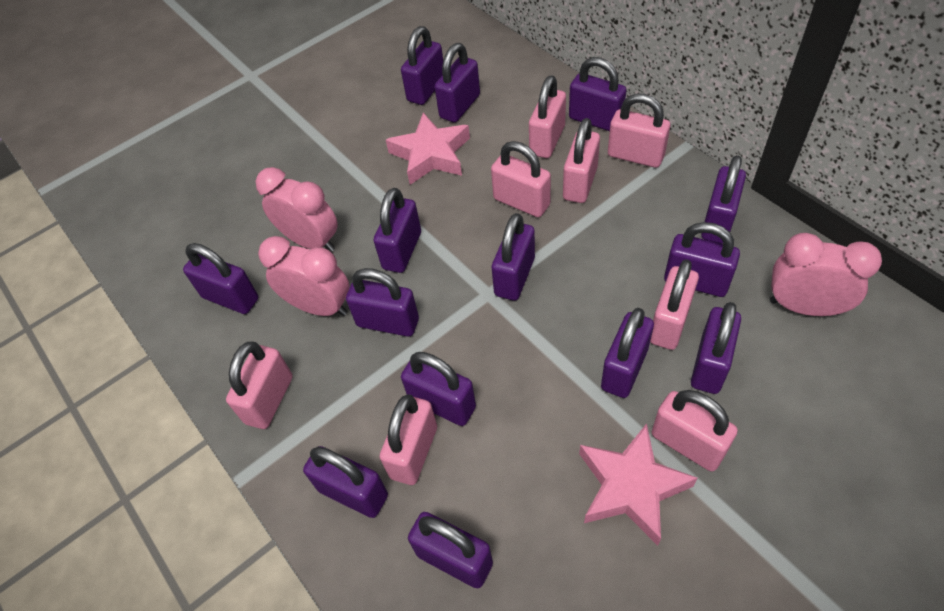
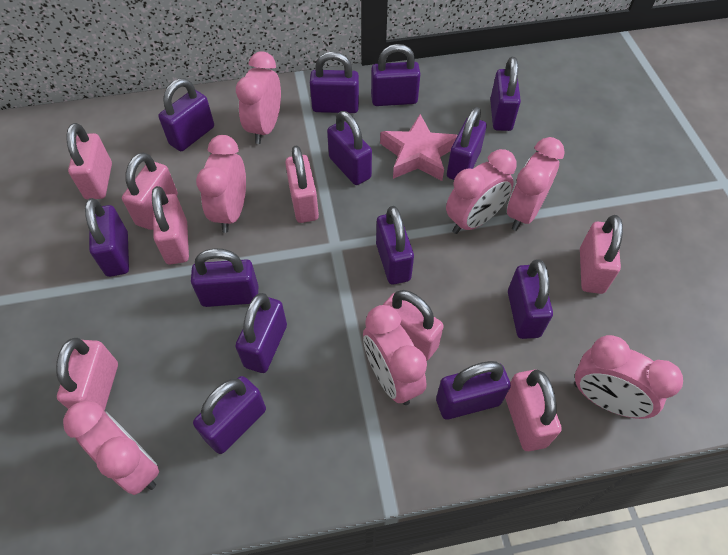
pink clock: 3 -> 7
pink star: 2 -> 1
purple padlock: 14 -> 13

